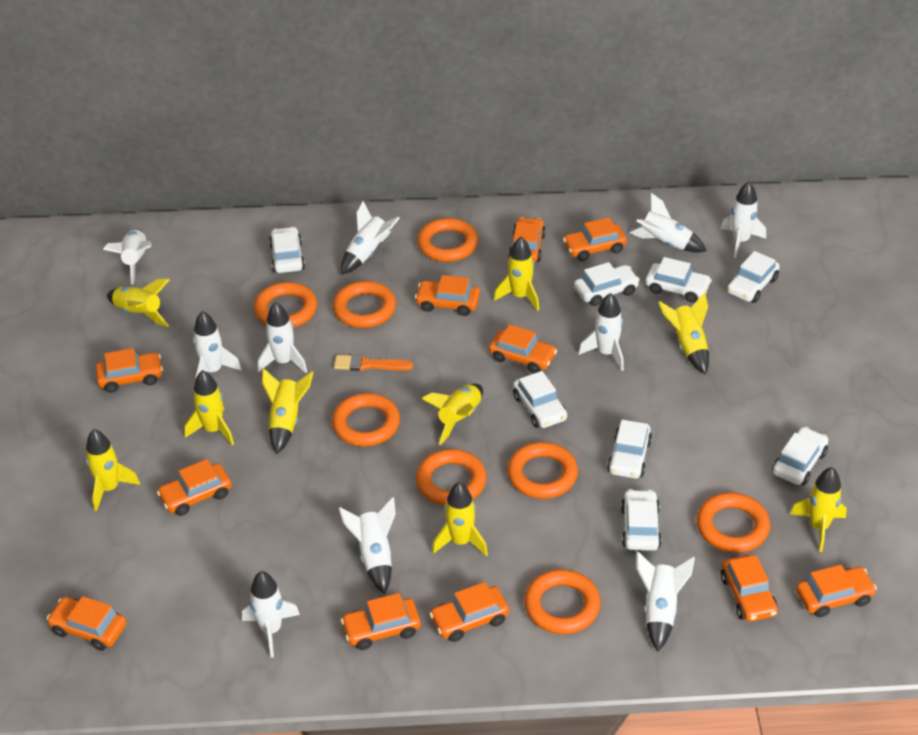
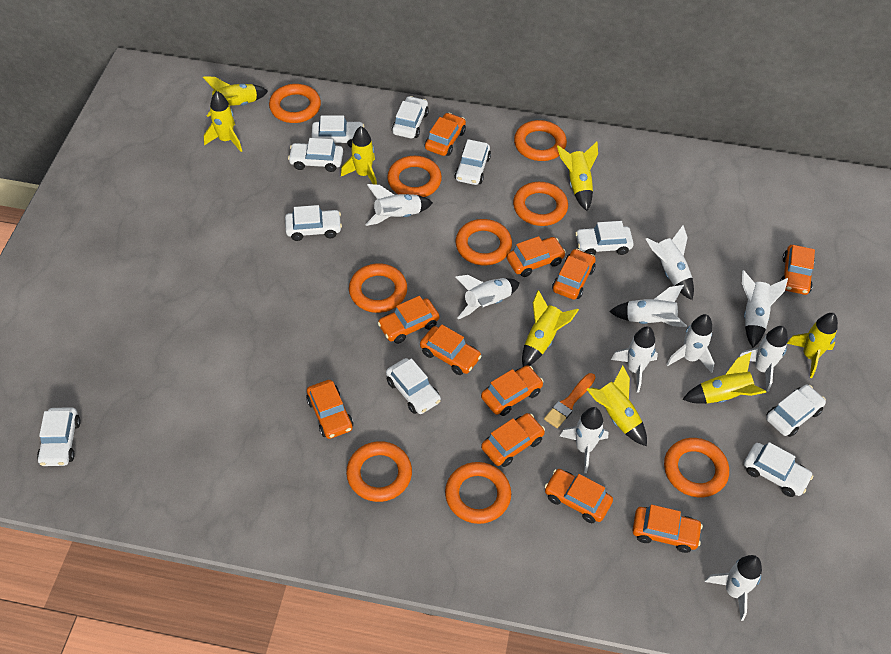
orange ring: 8 -> 9
white car: 8 -> 10
yellow rocket: 9 -> 8

